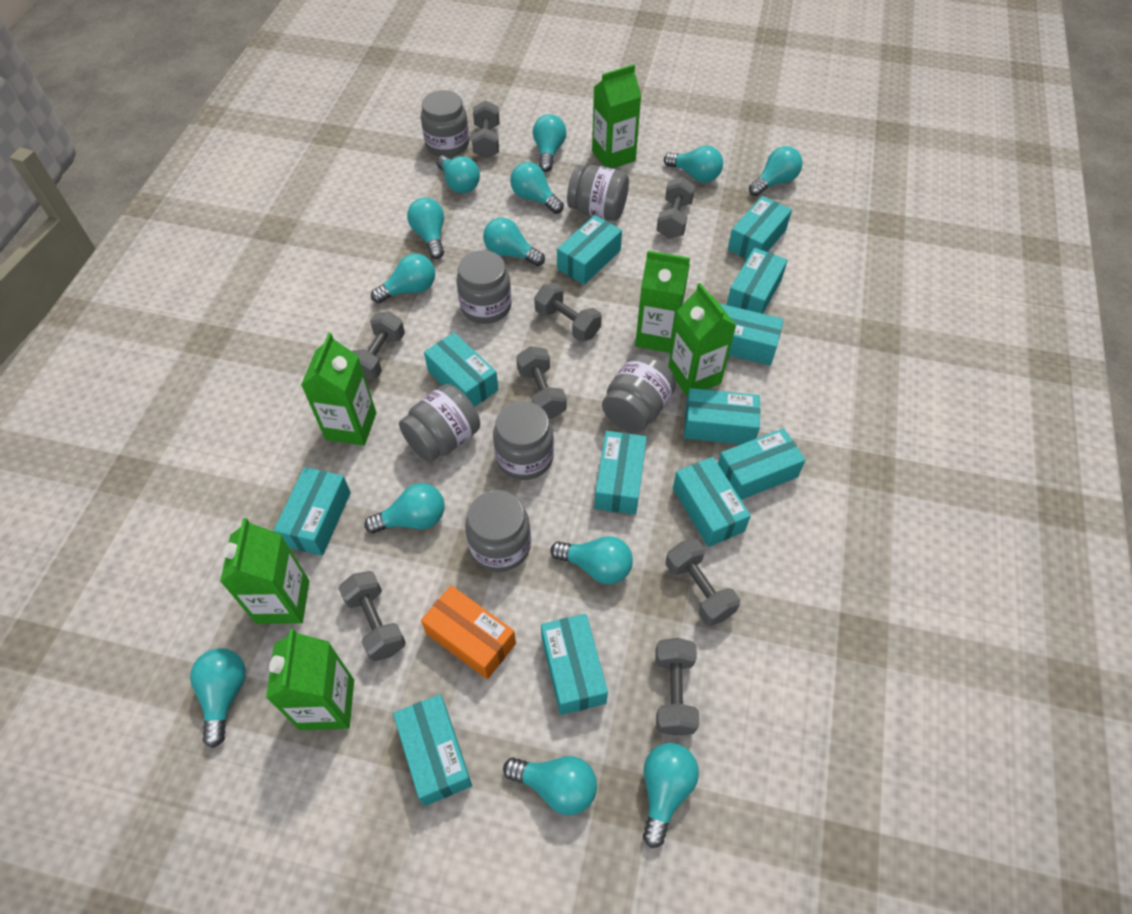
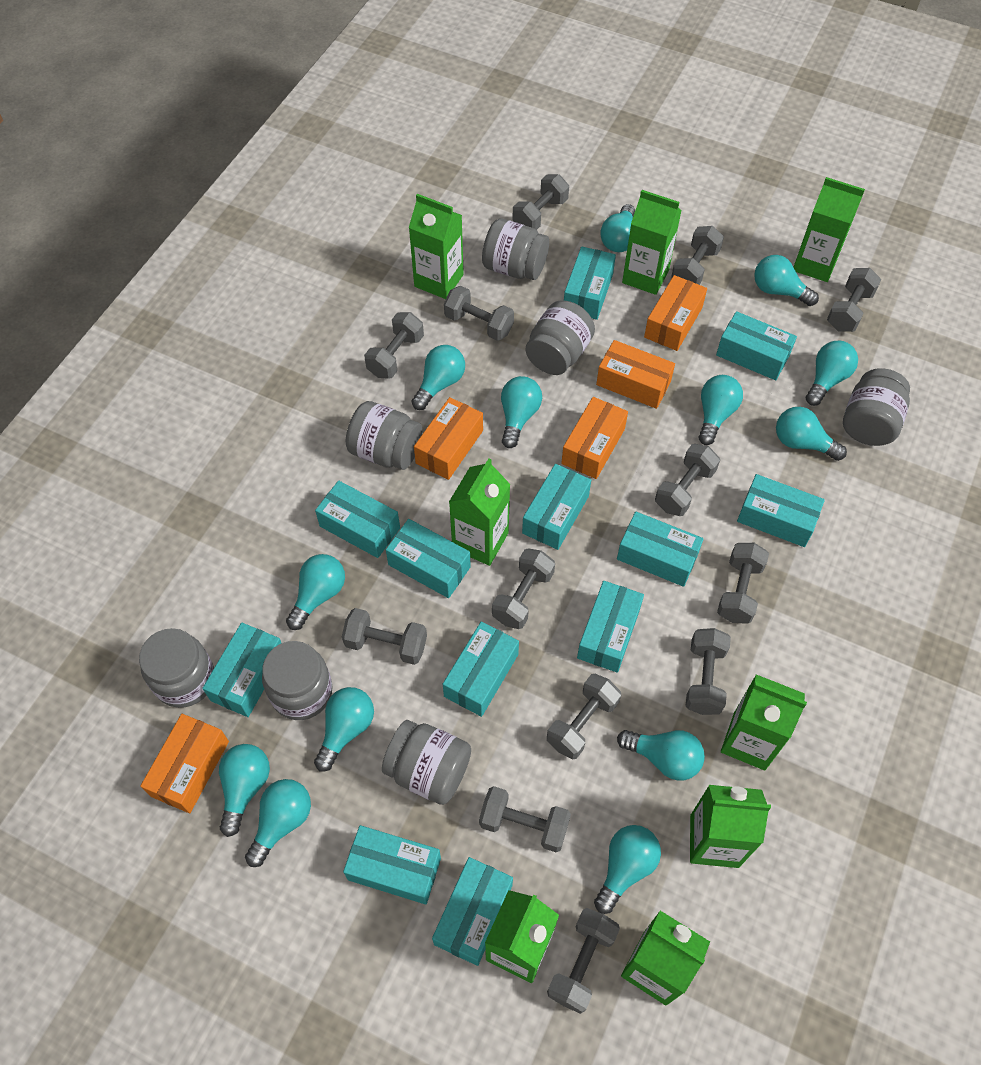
green carton: 6 -> 8
grey dumbbell: 8 -> 13
orange box: 1 -> 5

